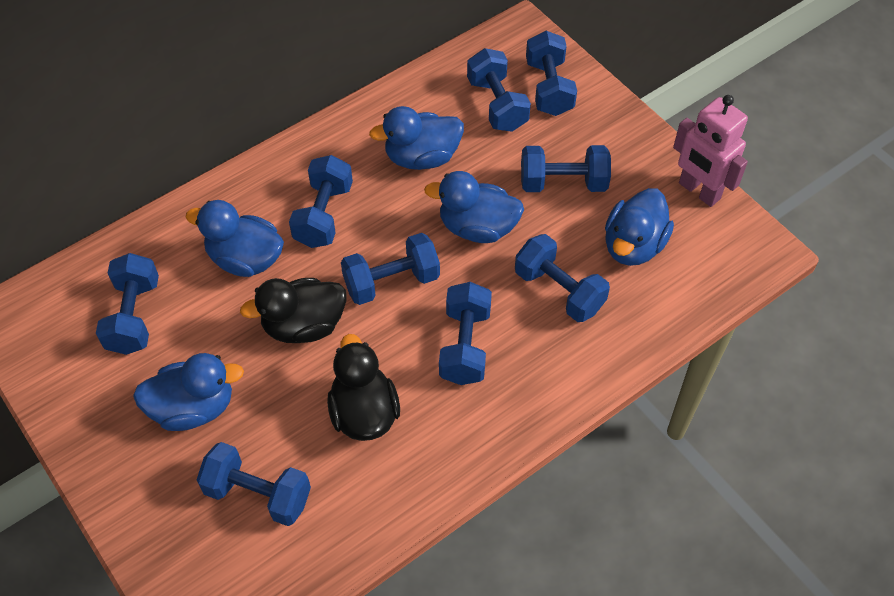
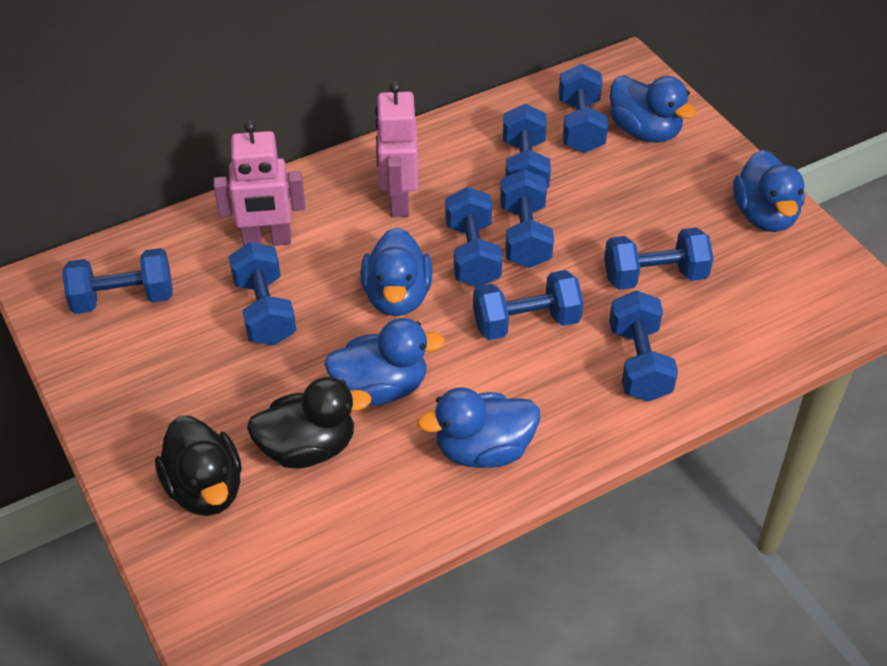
pink robot: 1 -> 2

